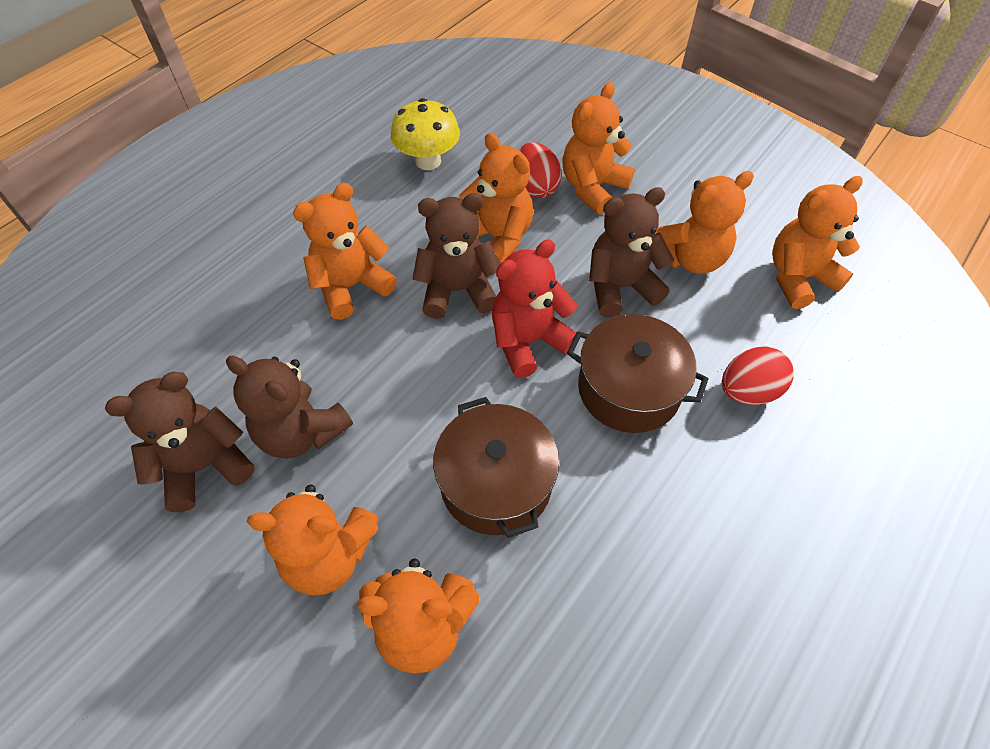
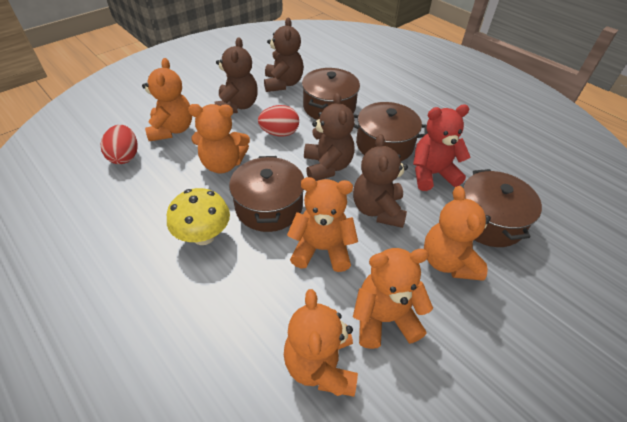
brown pot: 2 -> 4
orange teddy bear: 7 -> 6

